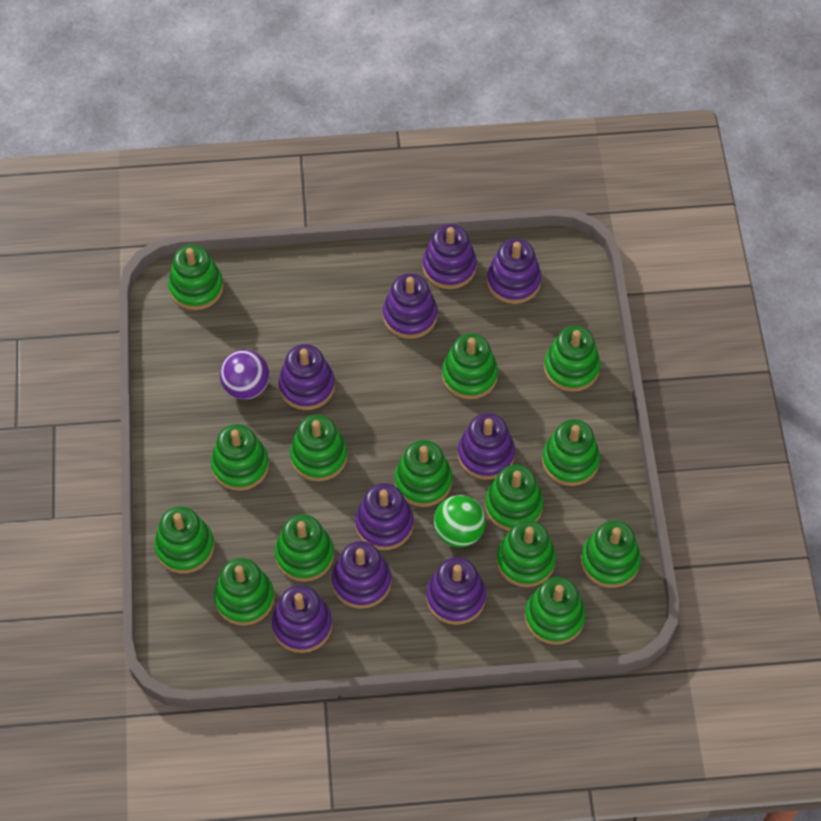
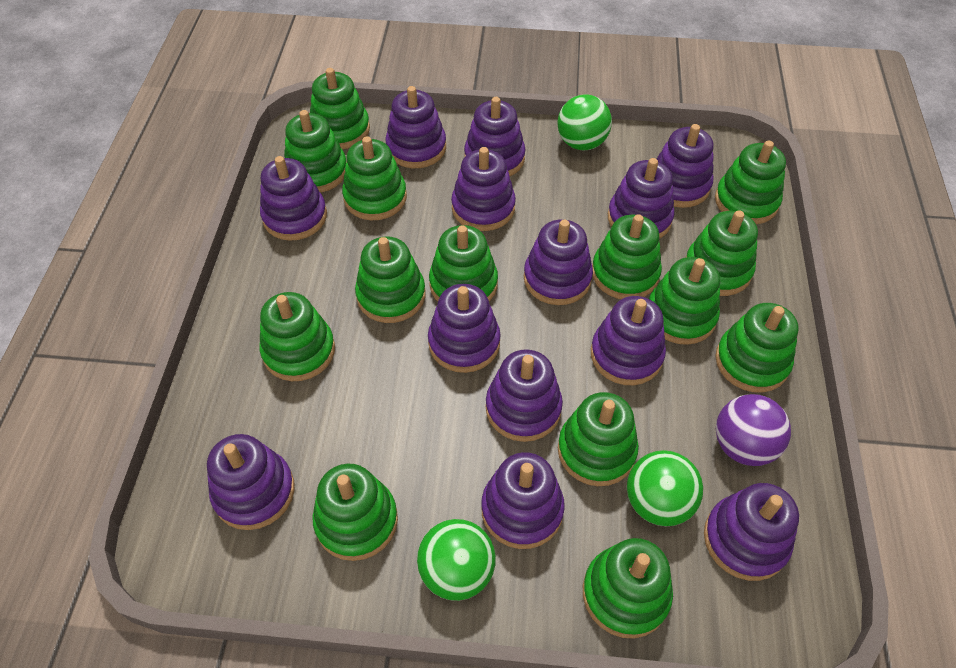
green ball: 1 -> 3
purple stacking toy: 9 -> 13

